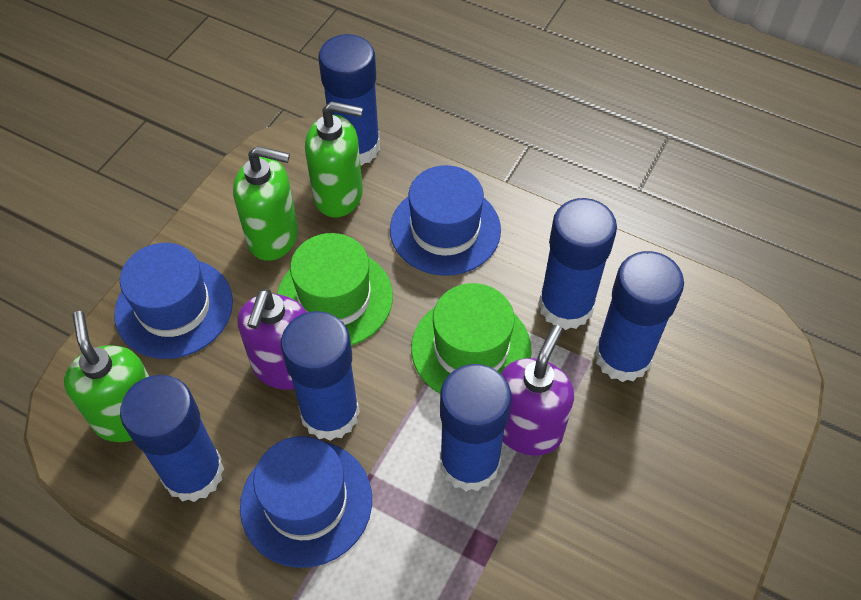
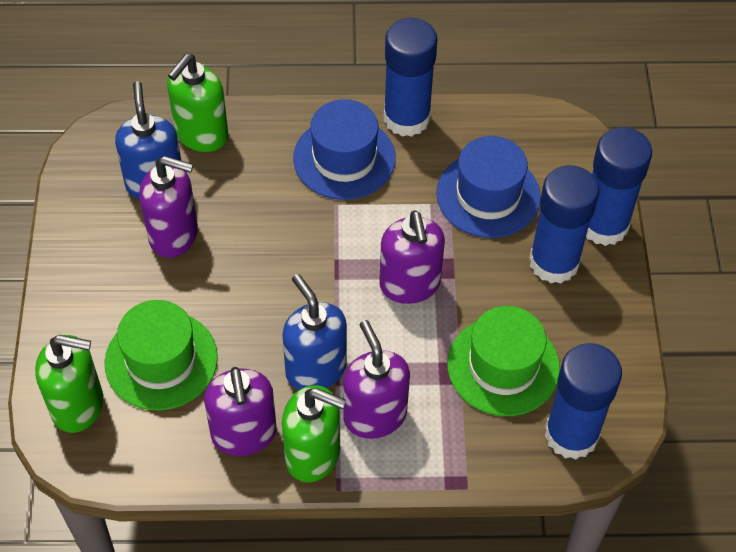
blue glue stick: 6 -> 4
blue hat: 3 -> 2
blue soap dispenser: 0 -> 2
purple soap dispenser: 2 -> 4

